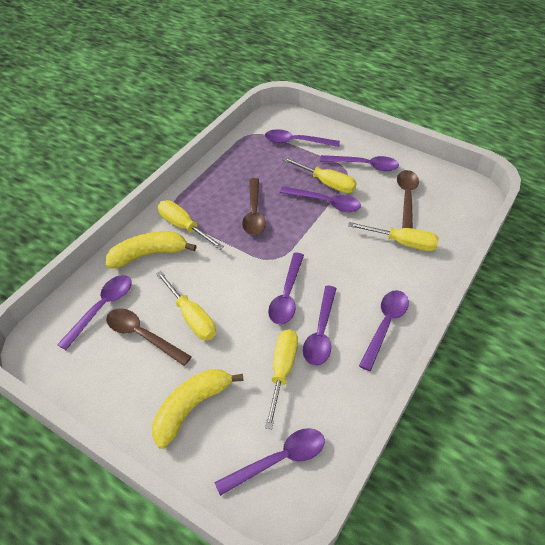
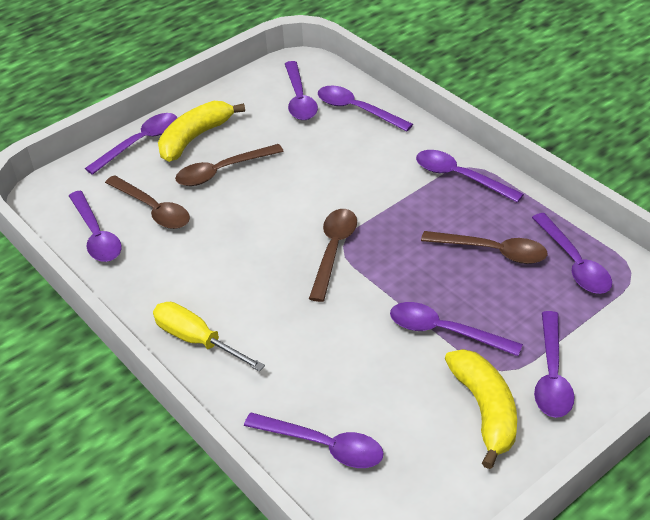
brown spoon: 3 -> 4
purple spoon: 8 -> 9
yellow screwdriver: 5 -> 1

